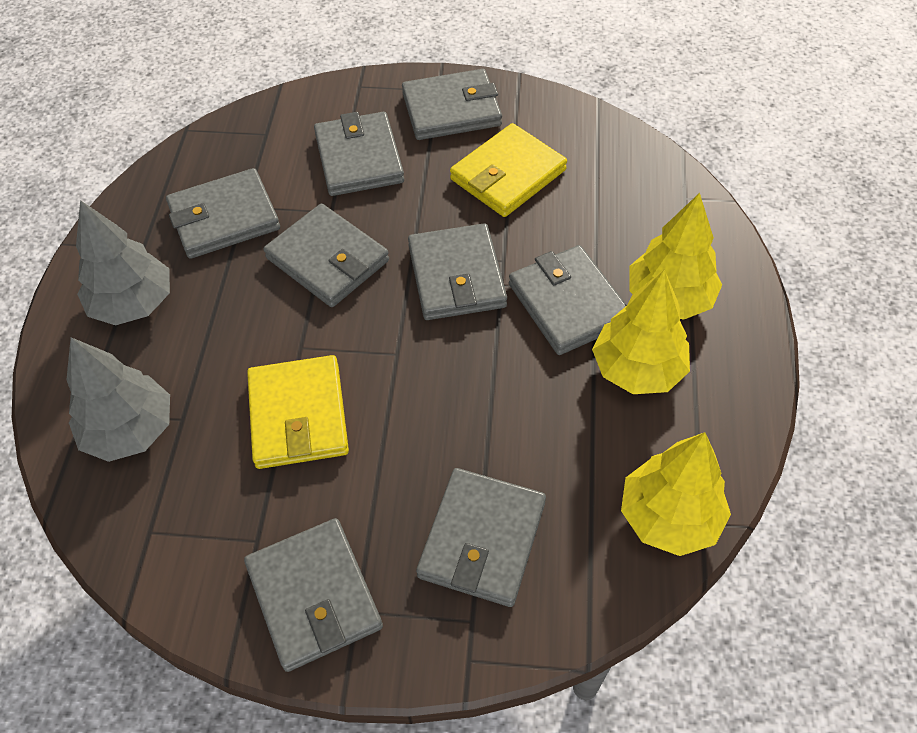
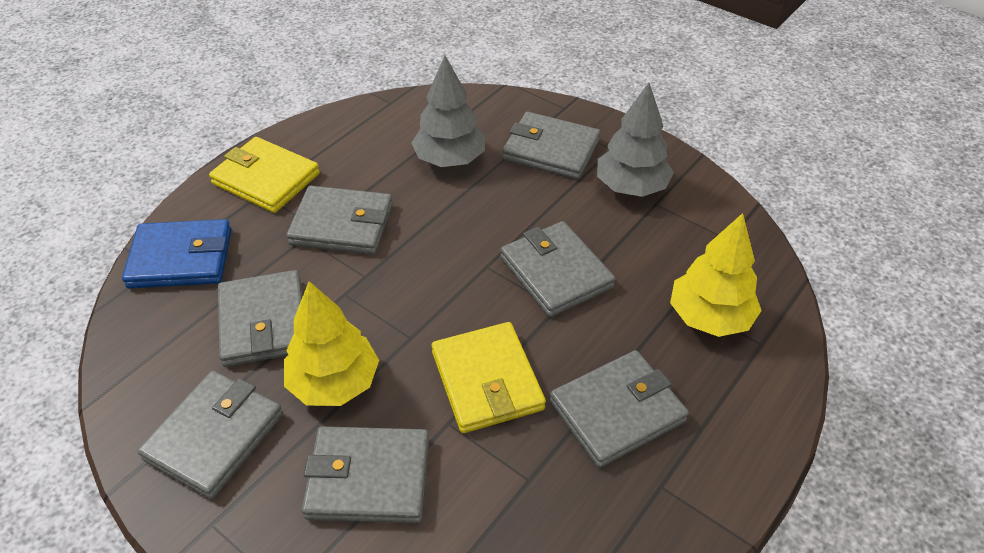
blue wallet: 0 -> 1
grey wallet: 8 -> 7
yellow tree: 3 -> 2

